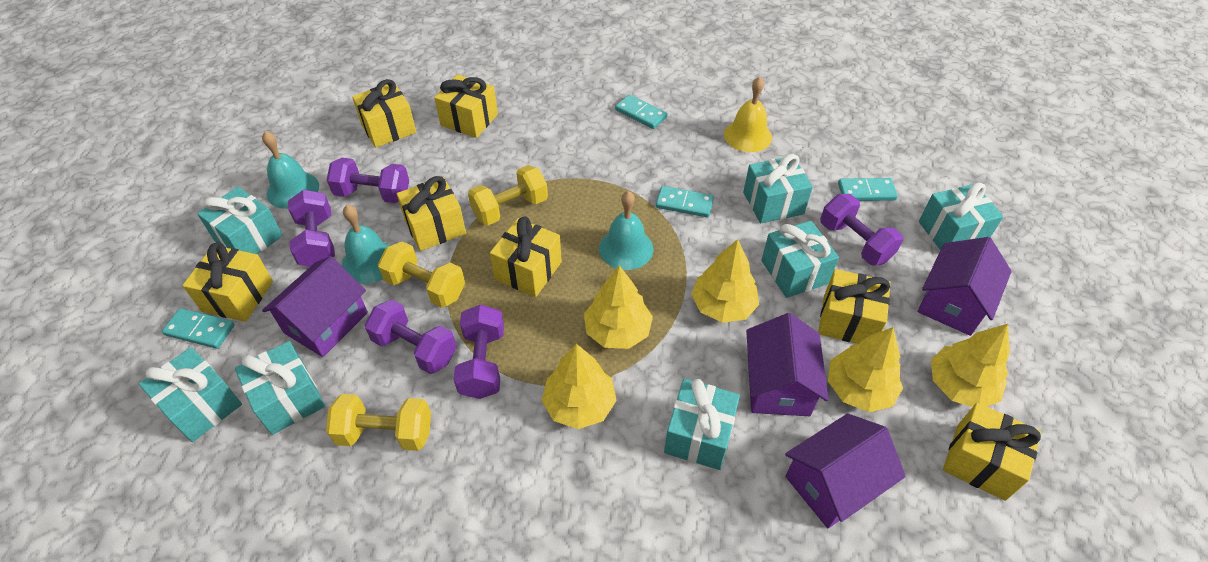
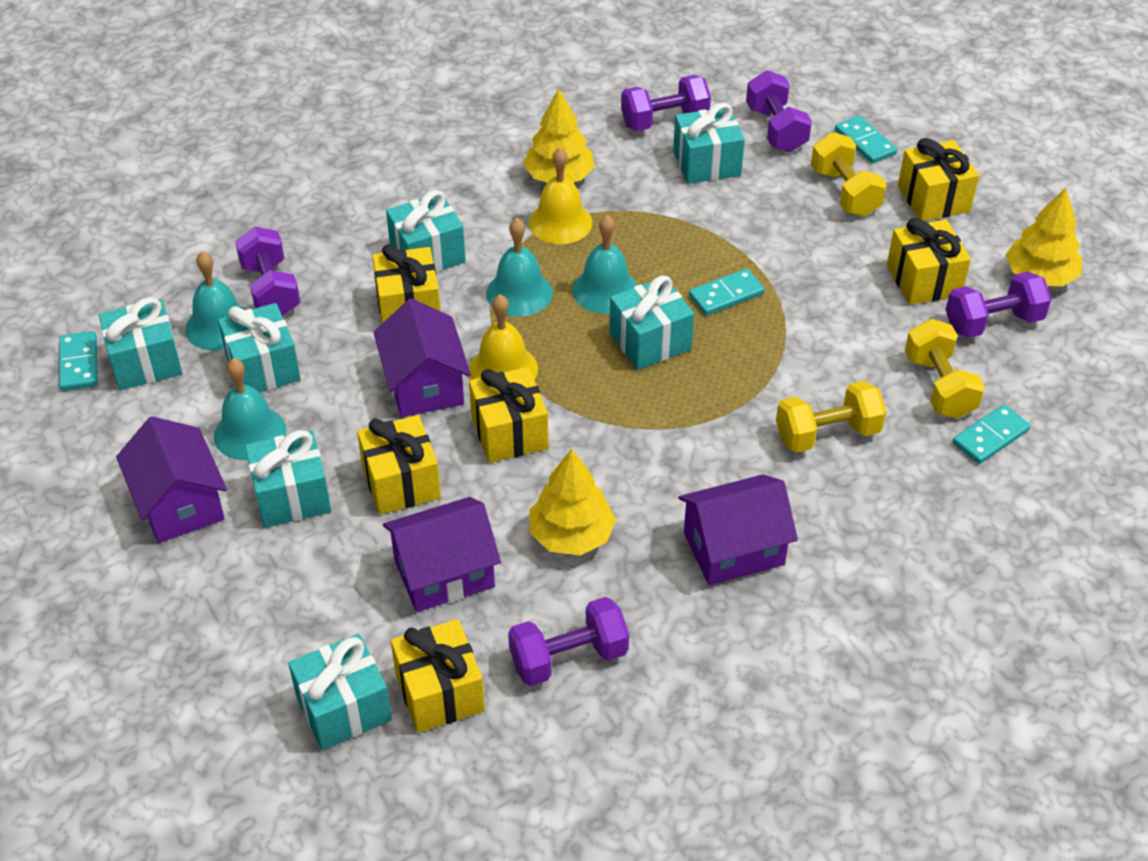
turquoise bell: 3 -> 4
yellow bell: 1 -> 2
yellow gift: 7 -> 6
yellow tree: 5 -> 3

